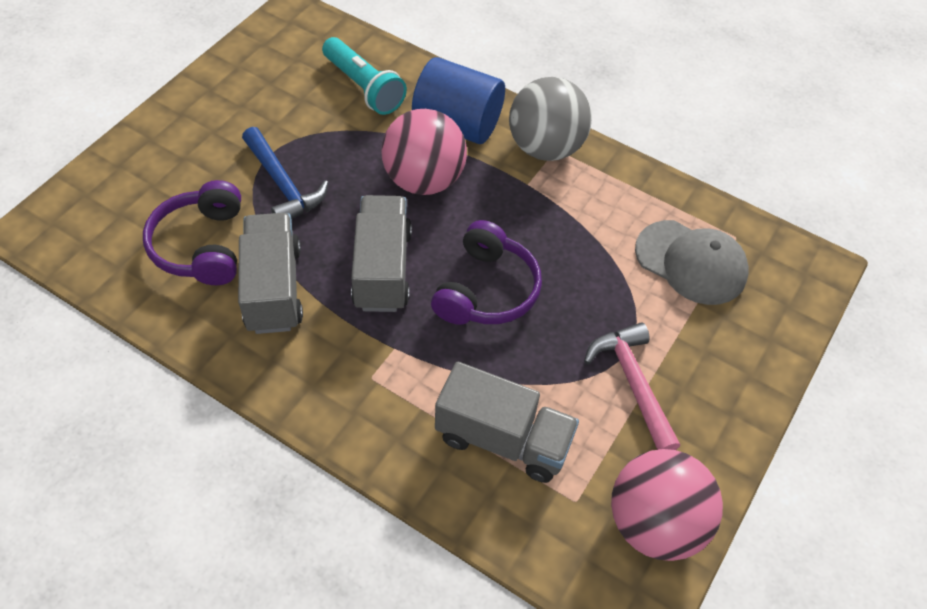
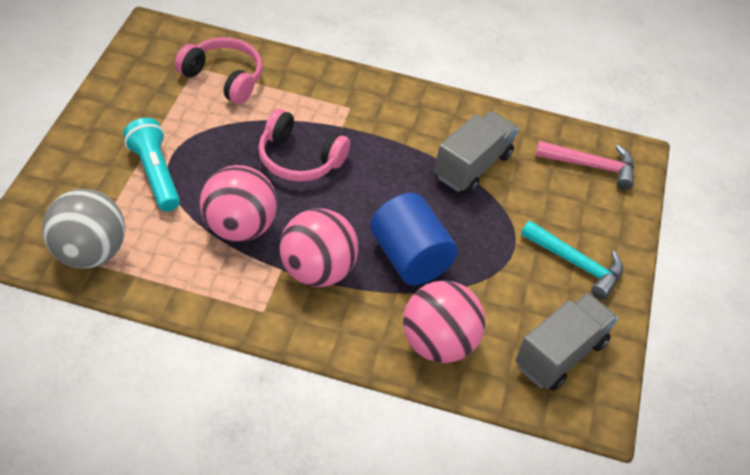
blue hammer: 1 -> 0
grey cap: 1 -> 0
grey truck: 3 -> 2
pink ball: 2 -> 3
pink headphones: 0 -> 2
purple headphones: 2 -> 0
turquoise hammer: 0 -> 1

